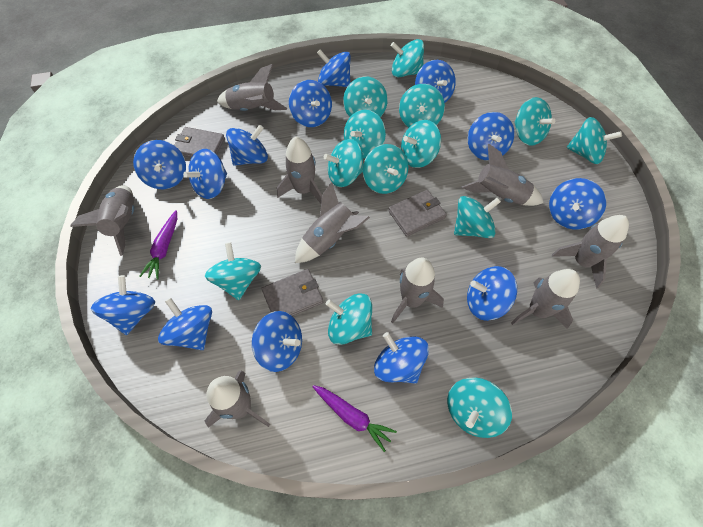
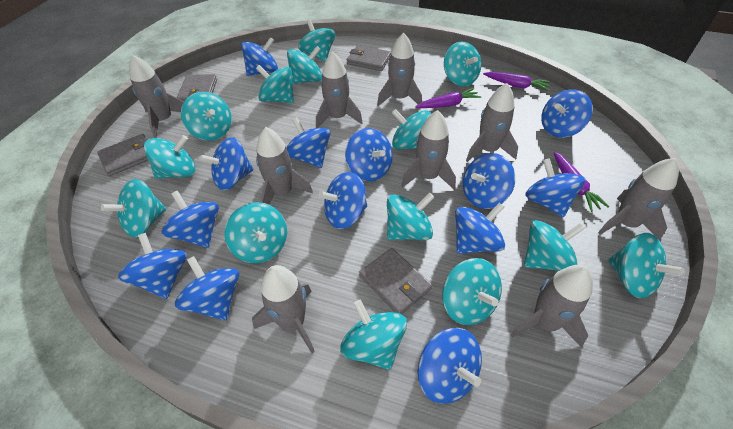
grey wallet: 3 -> 4
purple carrot: 2 -> 3
turquoise spinning top: 13 -> 14

